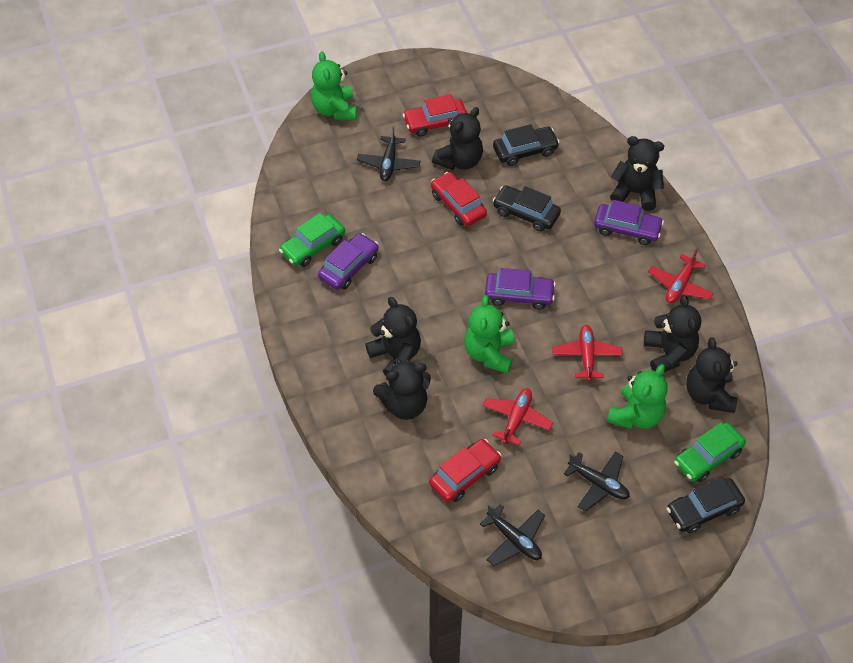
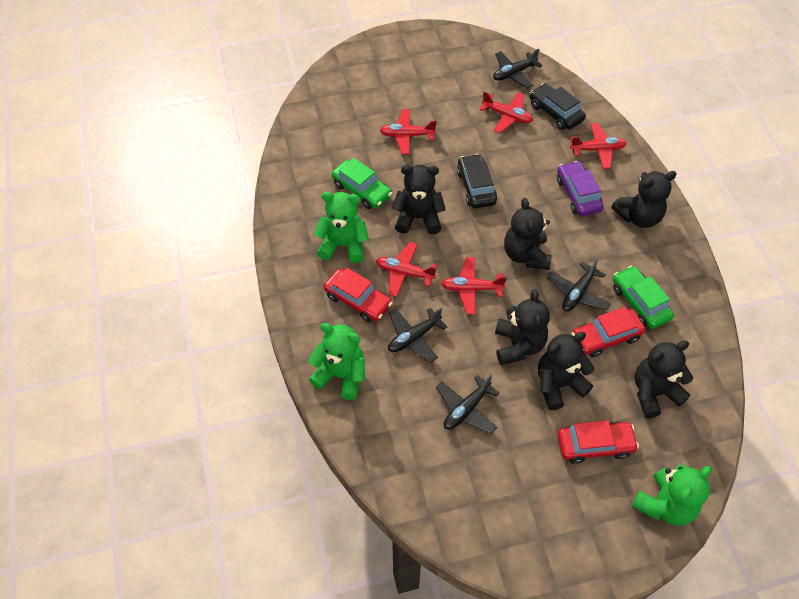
black car: 3 -> 2
black plane: 3 -> 4
purple car: 3 -> 1
red plane: 3 -> 5

